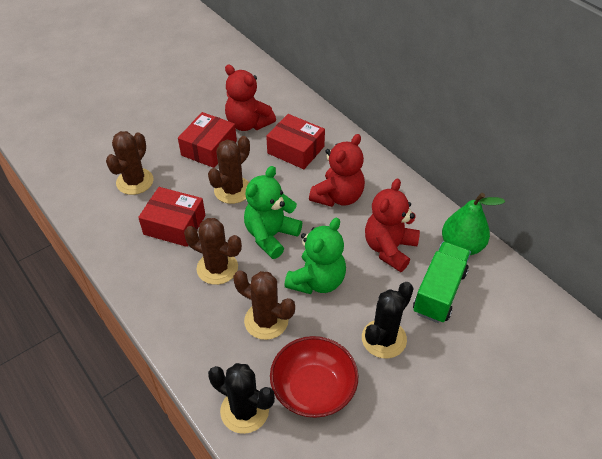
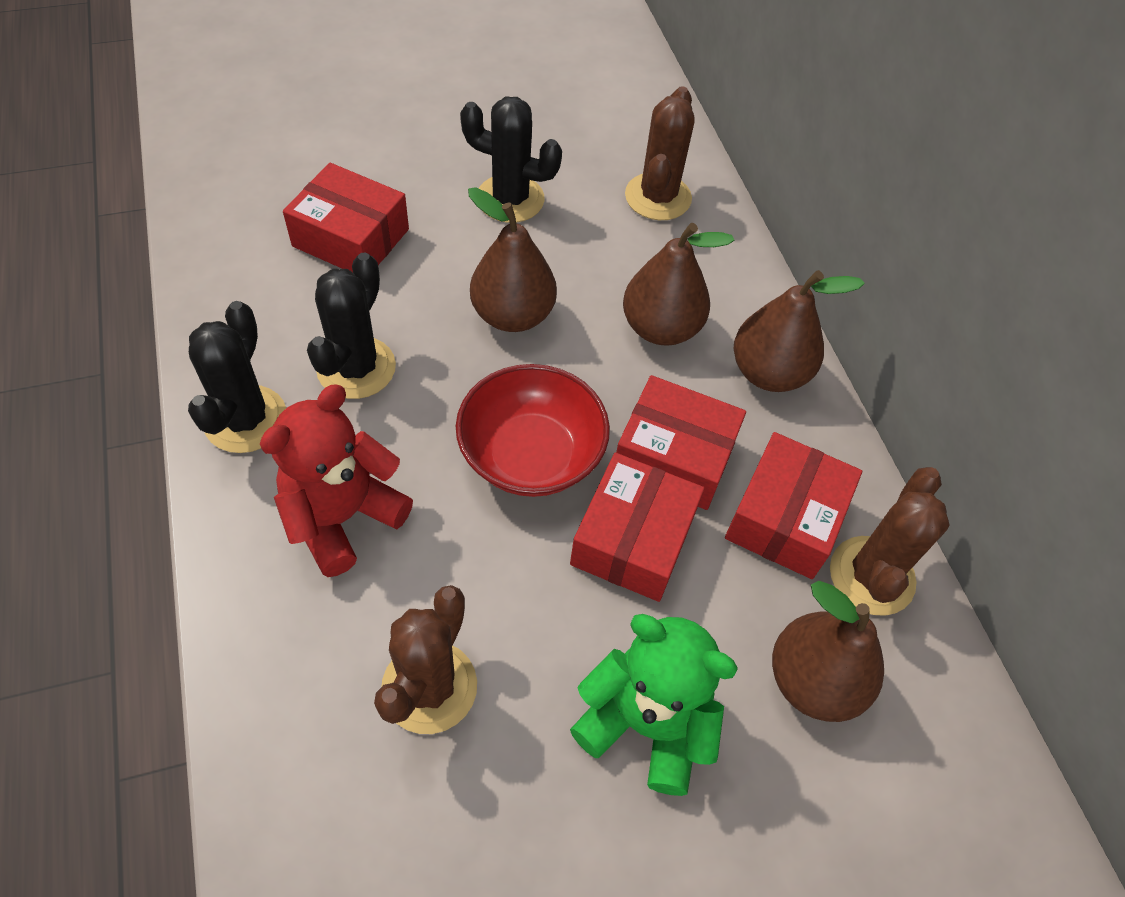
black cactus: 2 -> 3
brown cactus: 4 -> 3
brown pear: 0 -> 4
green pear: 1 -> 0
green teddy bear: 2 -> 1
green truck: 1 -> 0
red box: 3 -> 4
red teddy bear: 3 -> 1

